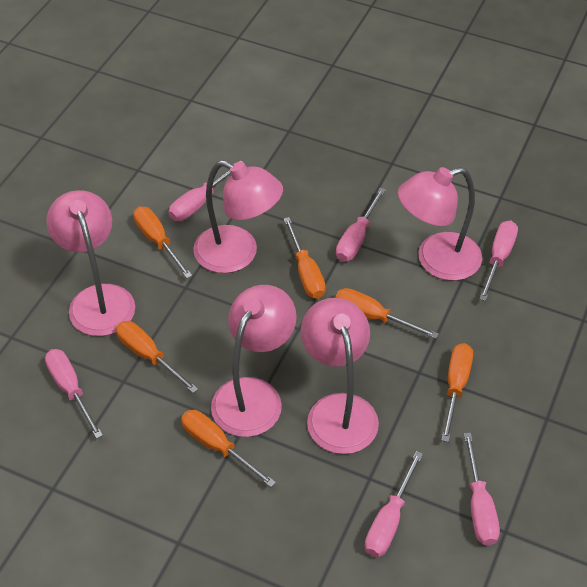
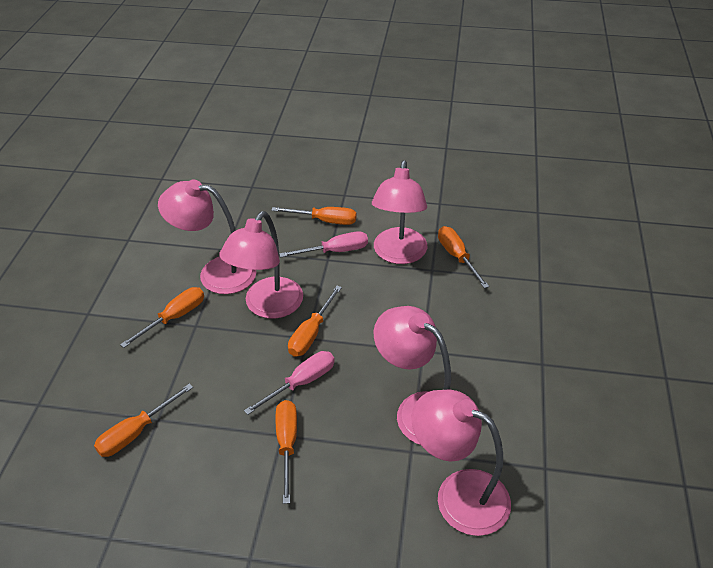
pink screwdriver: 6 -> 2

